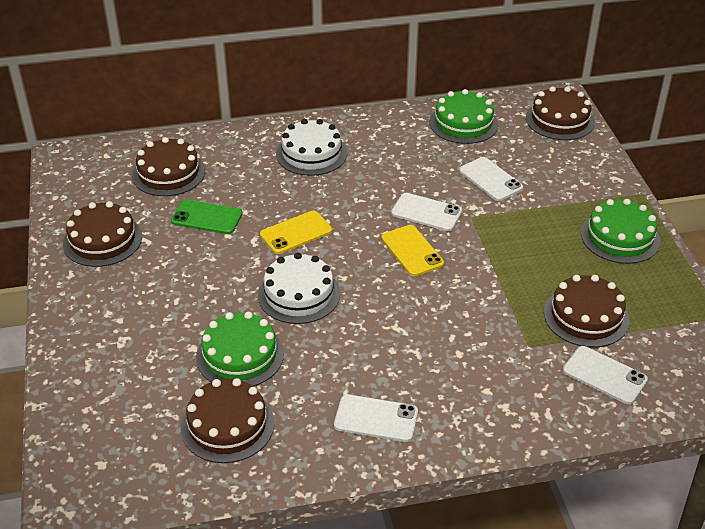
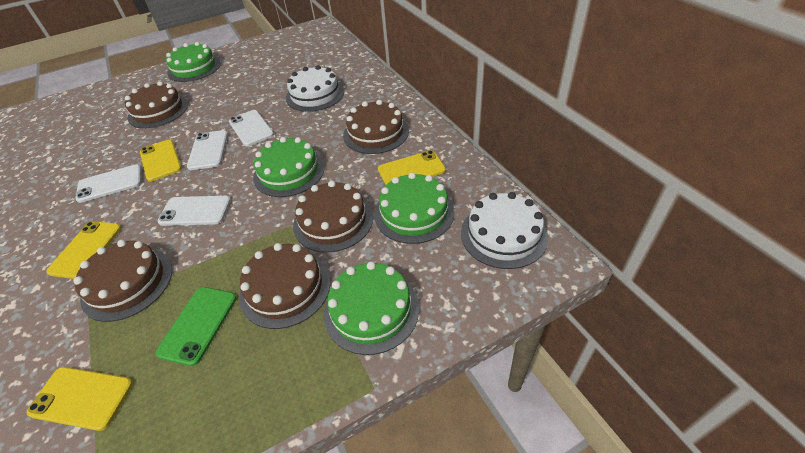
green cake: 3 -> 4
yellow phone: 2 -> 4

